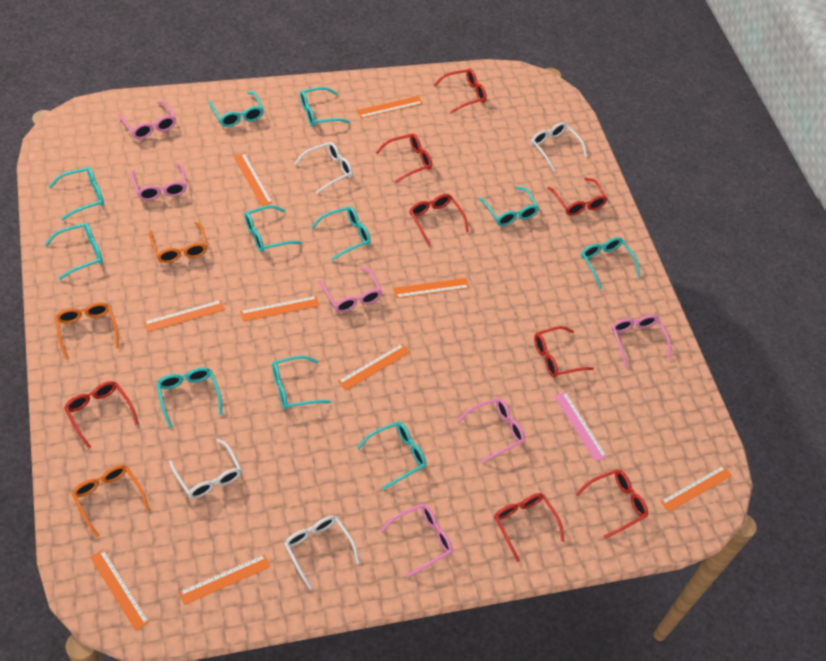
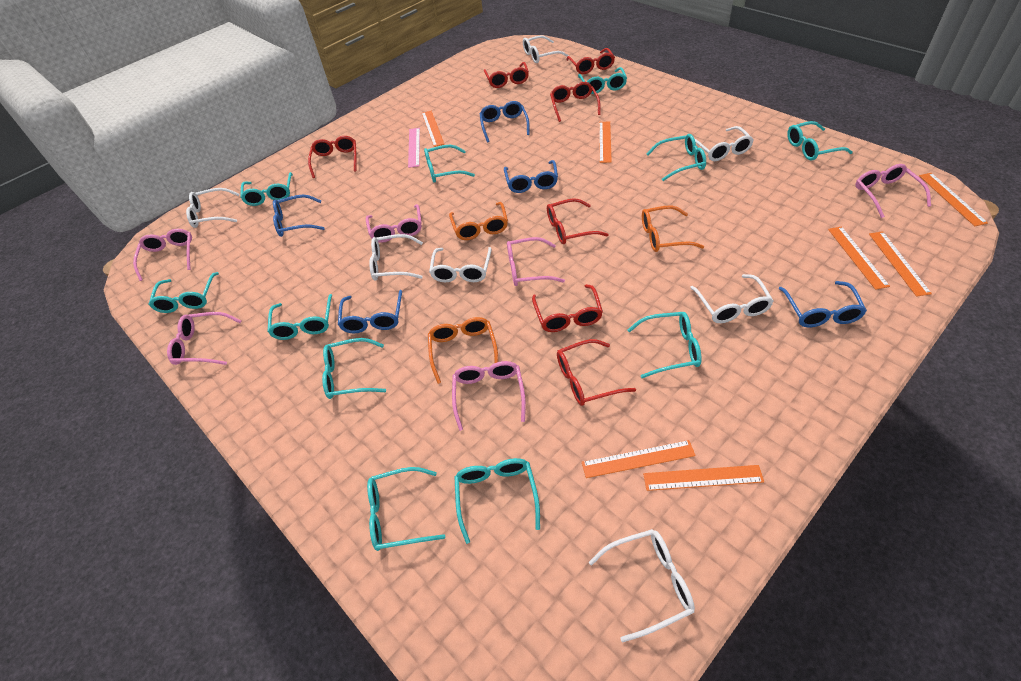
blue glasses: 0 -> 5
orange ruler: 9 -> 7
red glasses: 8 -> 7
white glasses: 4 -> 7

